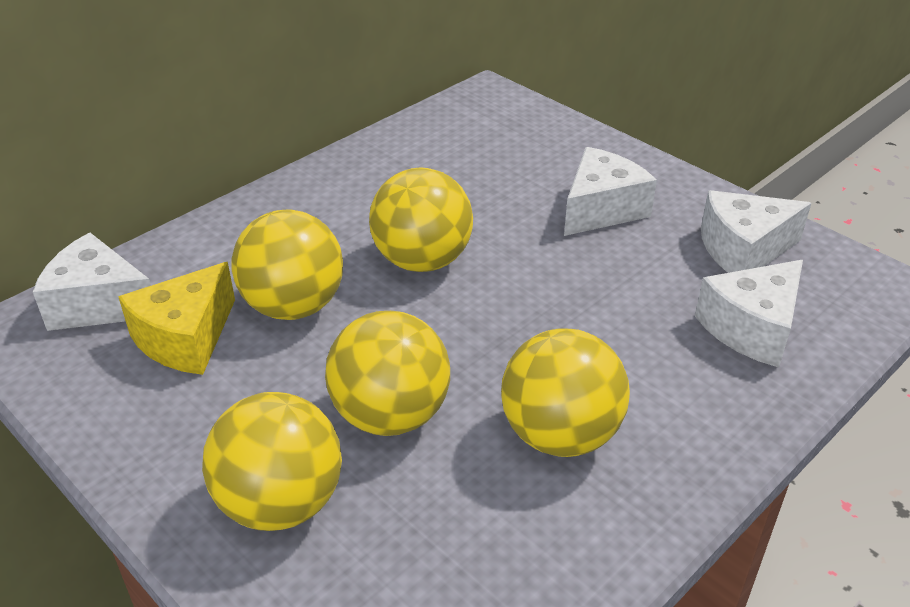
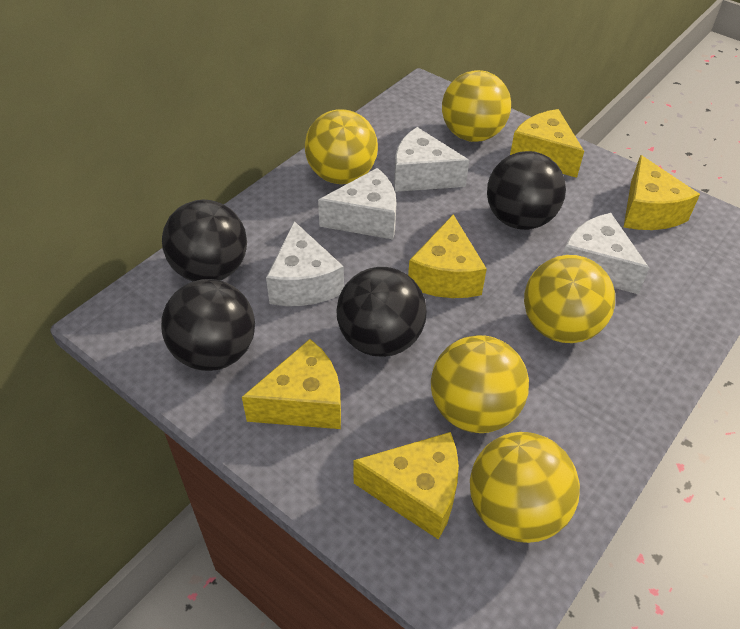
black ball: 0 -> 4
yellow cheese: 1 -> 5

